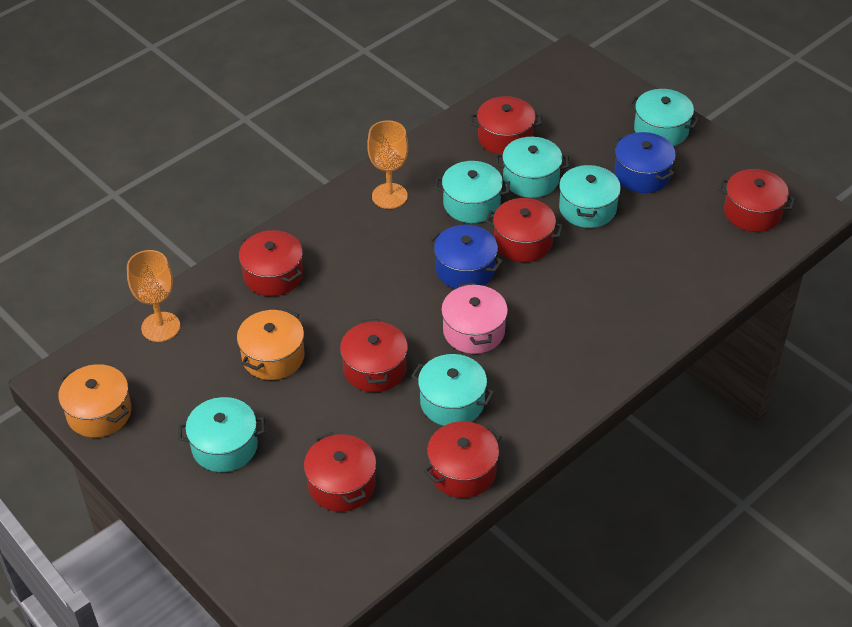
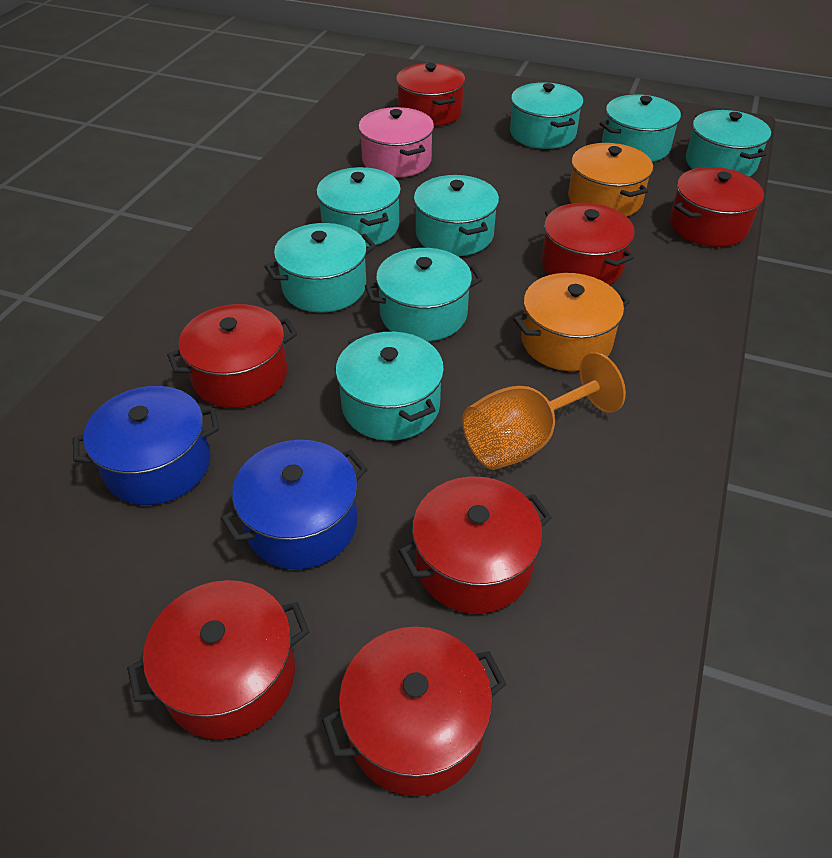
orange goblet: 2 -> 1
turquoise pot: 6 -> 8

